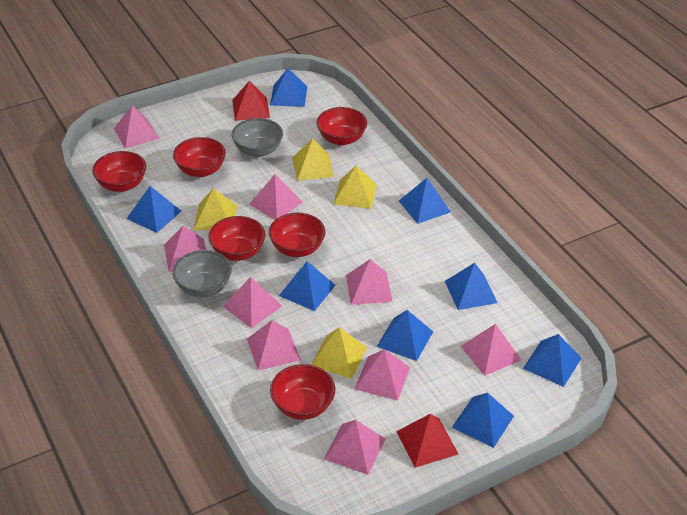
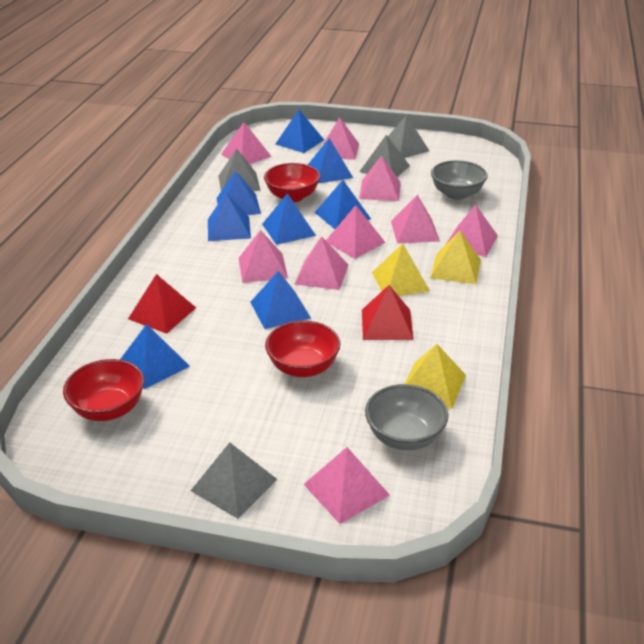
grey pyramid: 0 -> 4
red bowl: 6 -> 3
yellow pyramid: 4 -> 3

